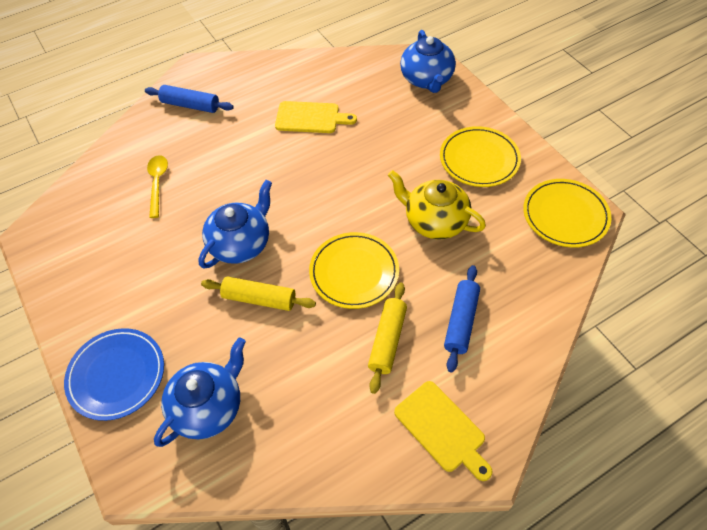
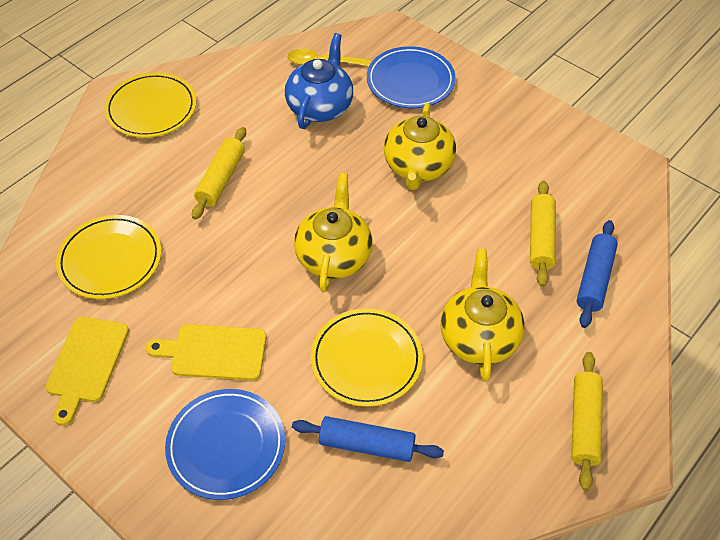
blue plate: 1 -> 2
blue teapot: 3 -> 1
yellow rolling pin: 2 -> 3
yellow teapot: 1 -> 3

